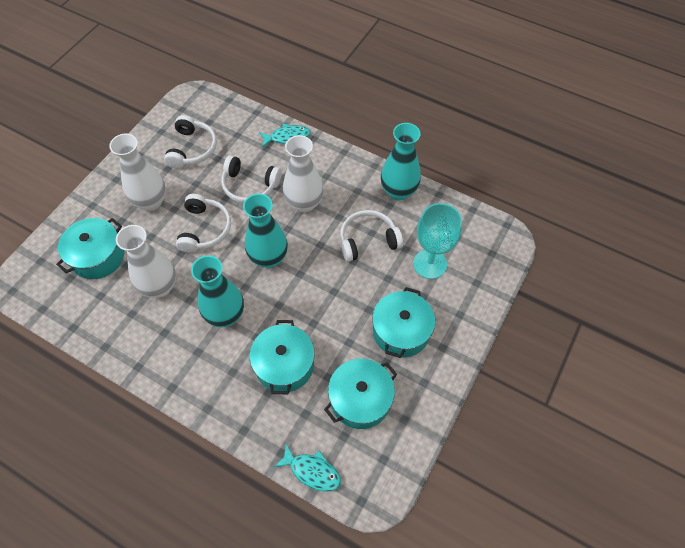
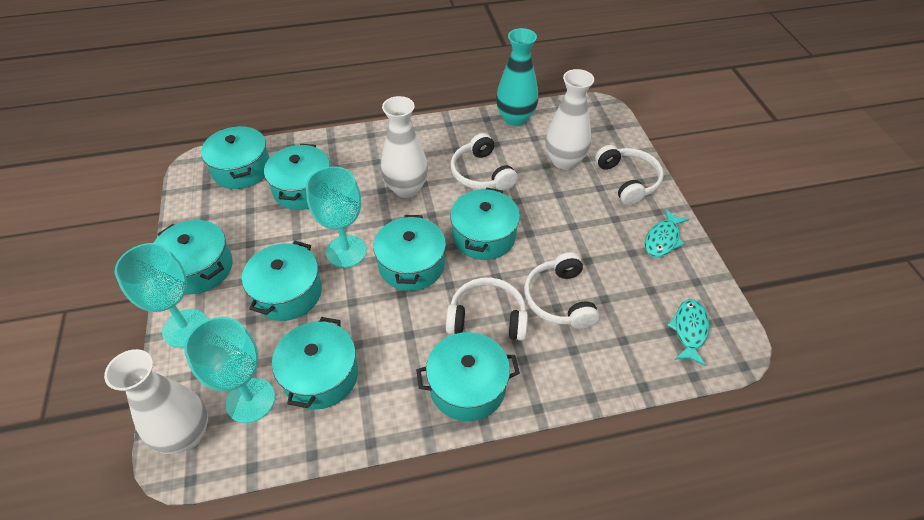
turquoise goblet: 1 -> 3
turquoise pot: 4 -> 8
turquoise vase: 3 -> 1

